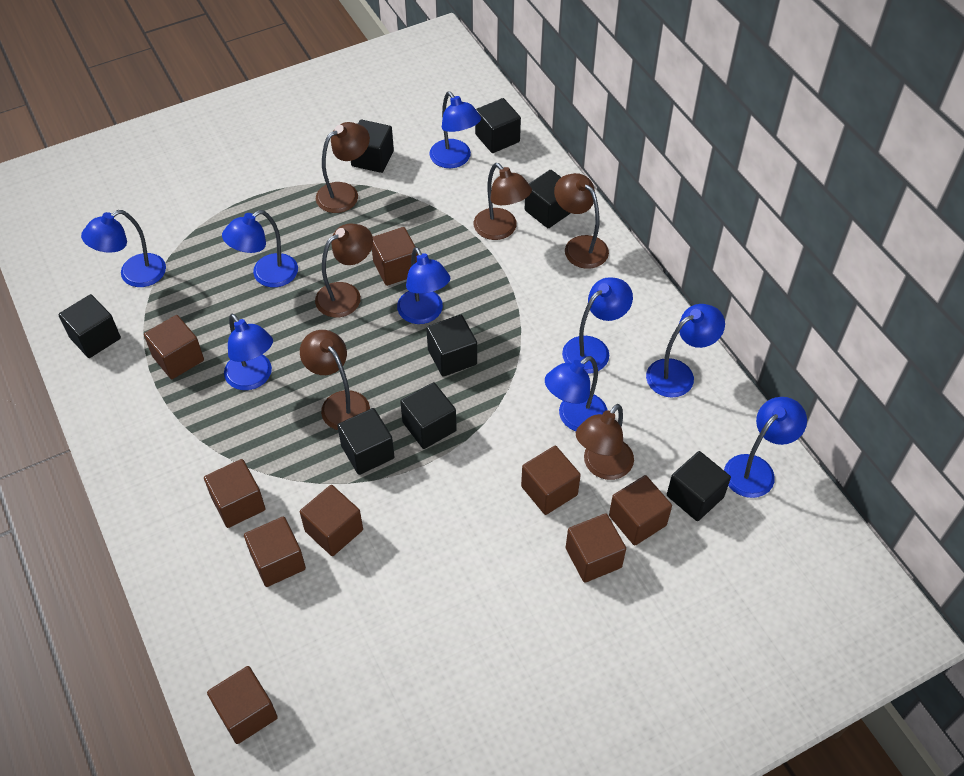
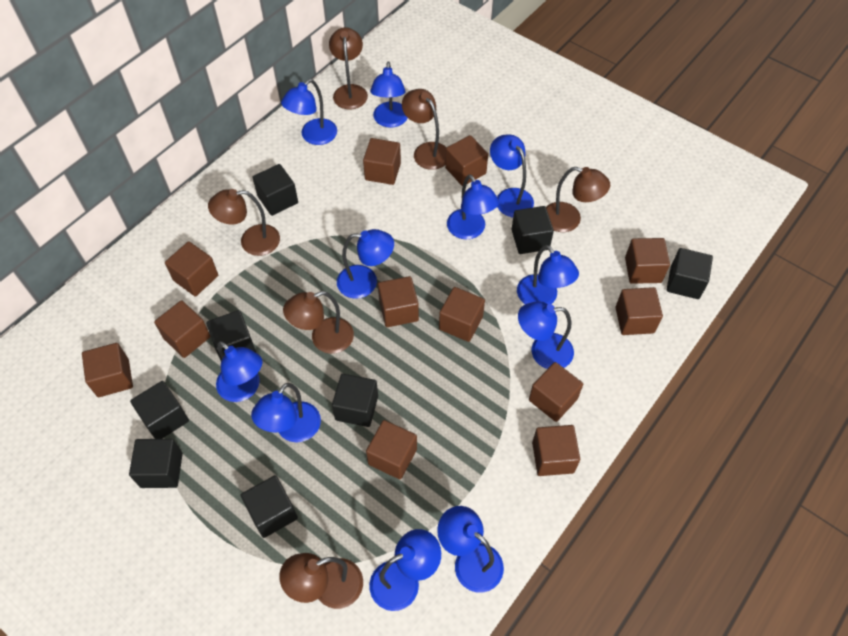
blue lamp: 9 -> 11
brown cube: 9 -> 12

